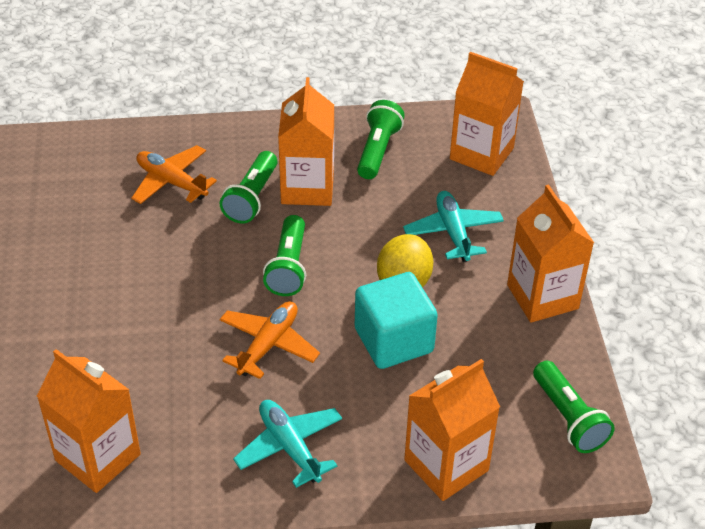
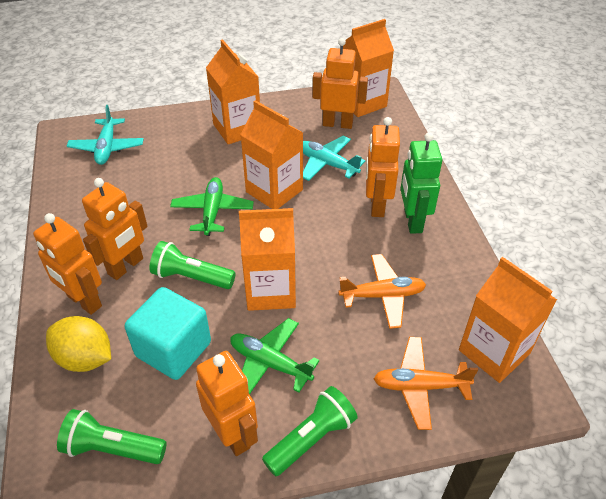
green flashlight: 4 -> 3
green plane: 0 -> 2
green robot: 0 -> 1
orange robot: 0 -> 5

